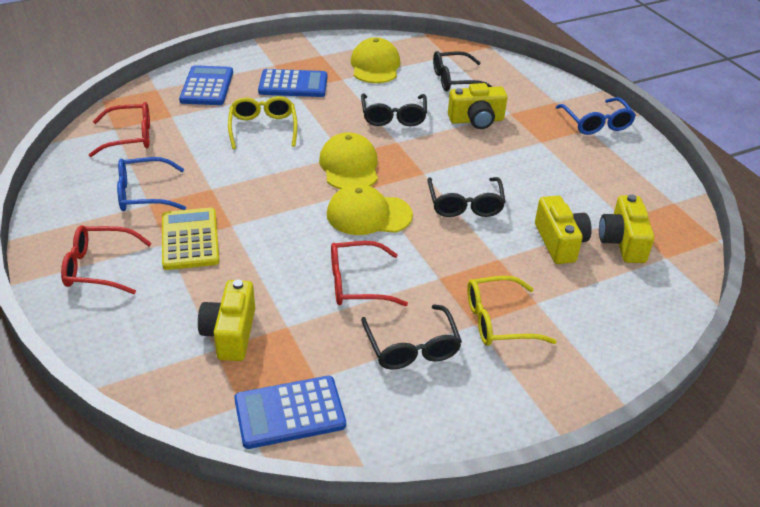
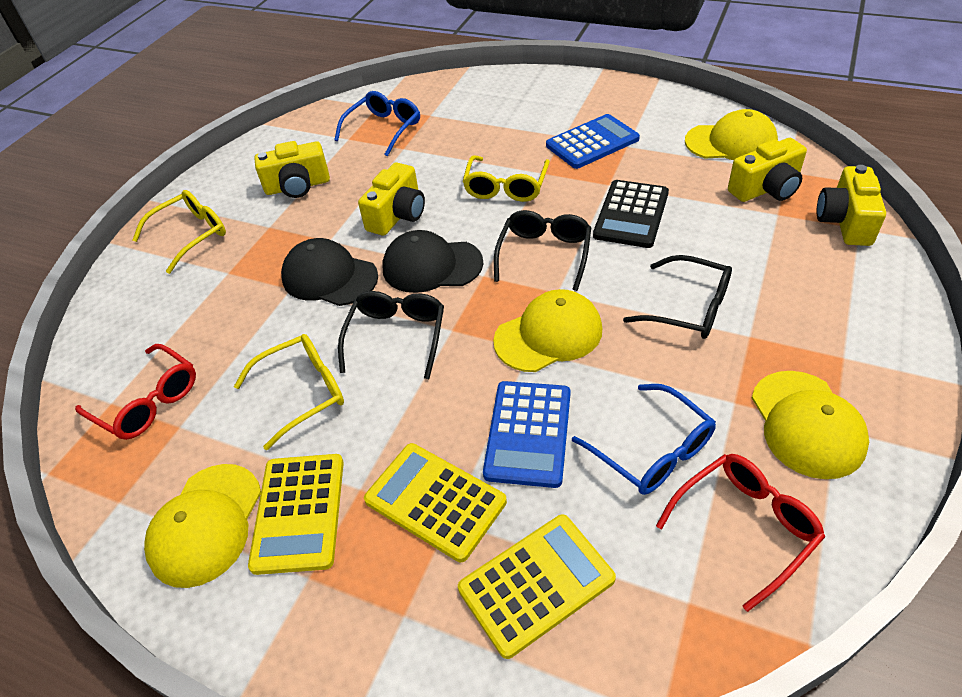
black calculator: 0 -> 1
black cap: 0 -> 2
black glasses: 4 -> 3
blue calculator: 3 -> 2
red glasses: 3 -> 2
yellow calculator: 1 -> 3
yellow cap: 3 -> 4
yellow glasses: 2 -> 3

